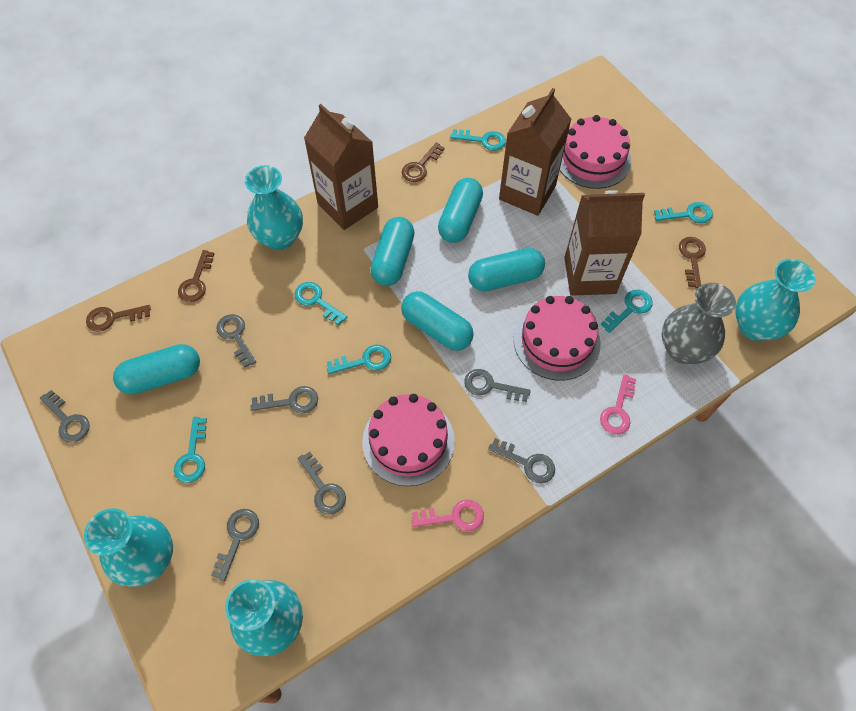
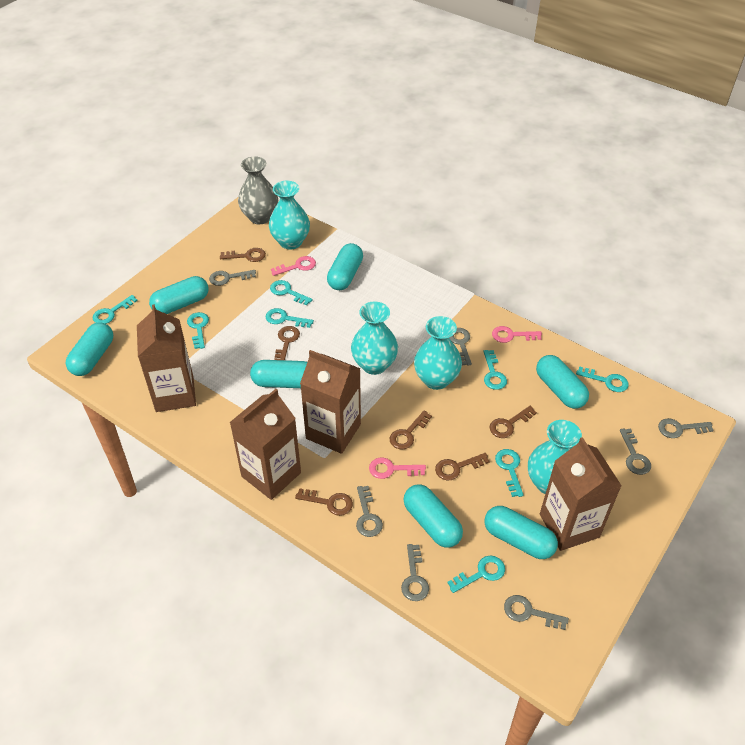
brown carton: 3 -> 4
brown key: 4 -> 6
pink cake: 3 -> 0
pink key: 2 -> 3
turquoise capsule: 5 -> 7
turquoise key: 6 -> 8

